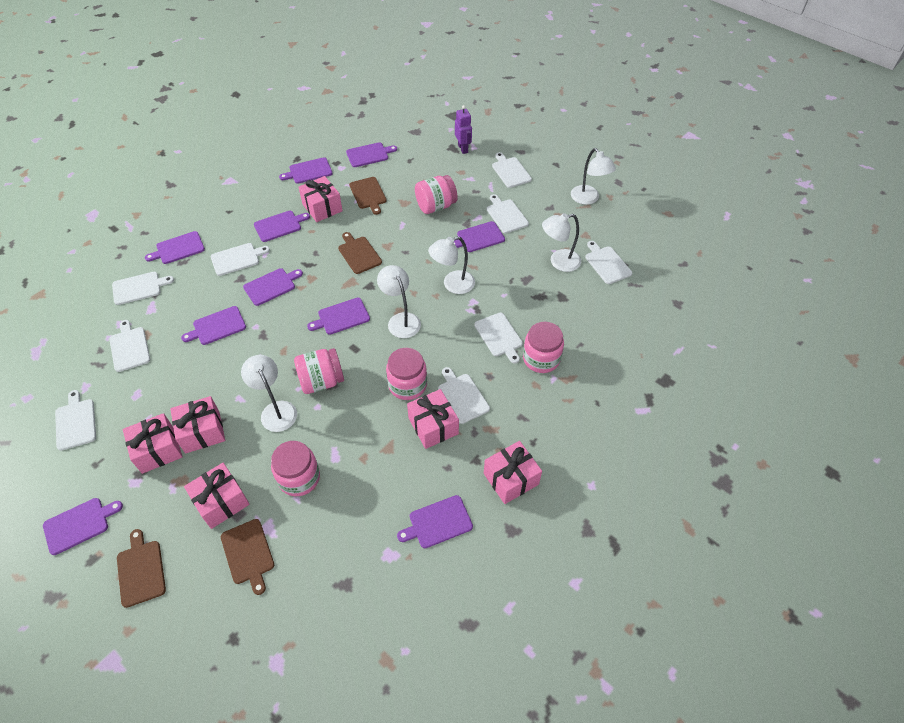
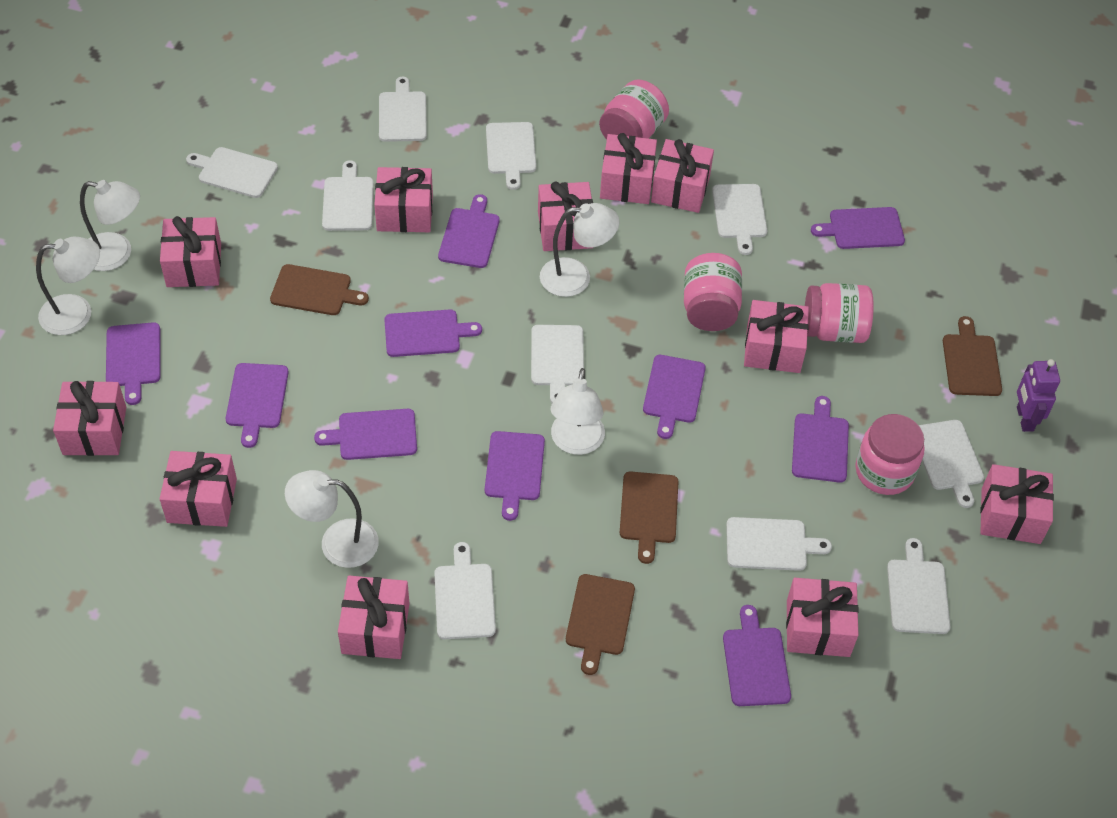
pink gift: 6 -> 11
pink jar: 5 -> 4
white cutting board: 9 -> 10

